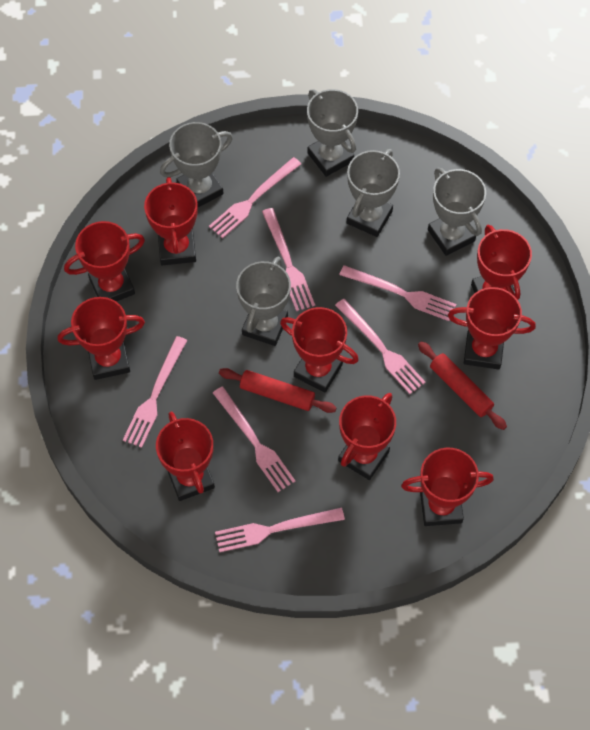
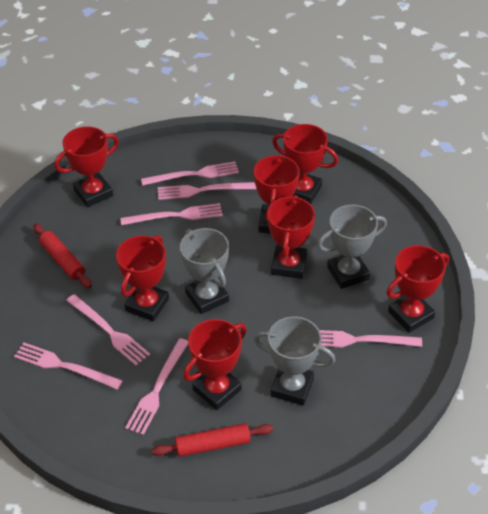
grey trophy: 5 -> 3
red trophy: 9 -> 7

